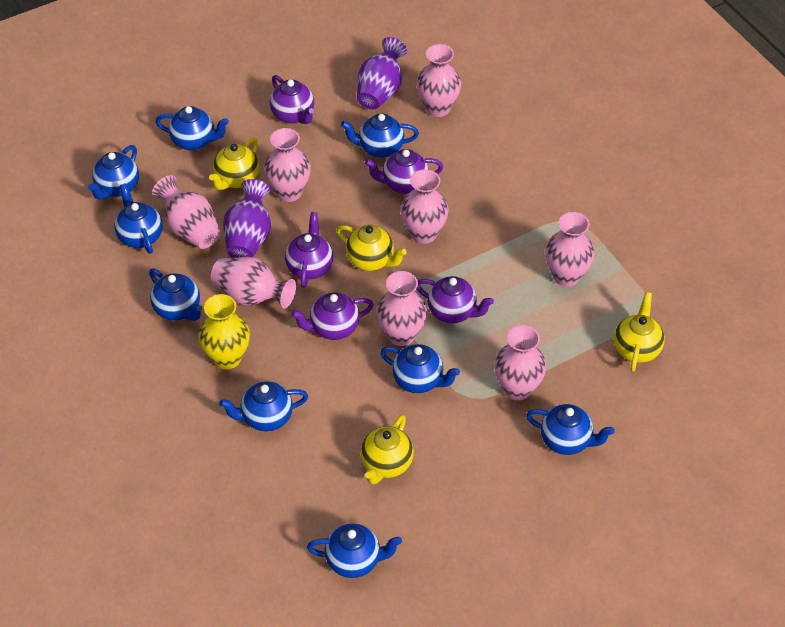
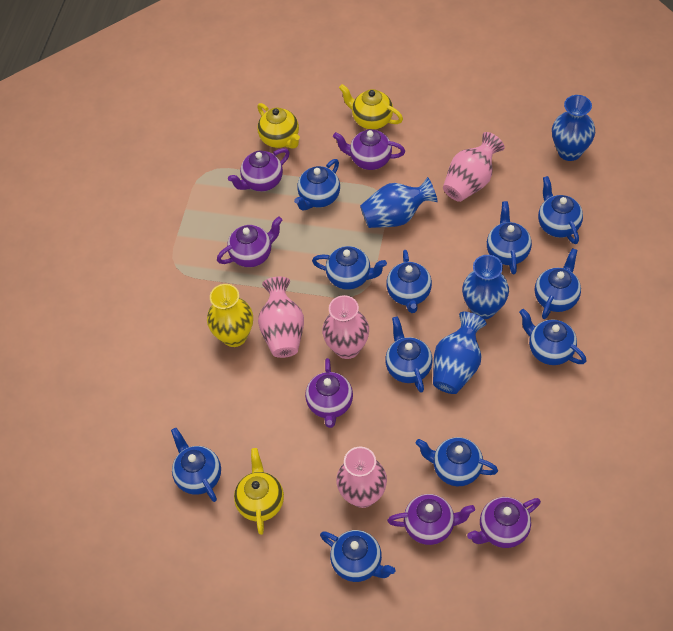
blue teapot: 9 -> 11
blue vase: 0 -> 4
pink vase: 8 -> 4
purple teapot: 5 -> 6
purple vase: 2 -> 0
yellow teapot: 4 -> 3

